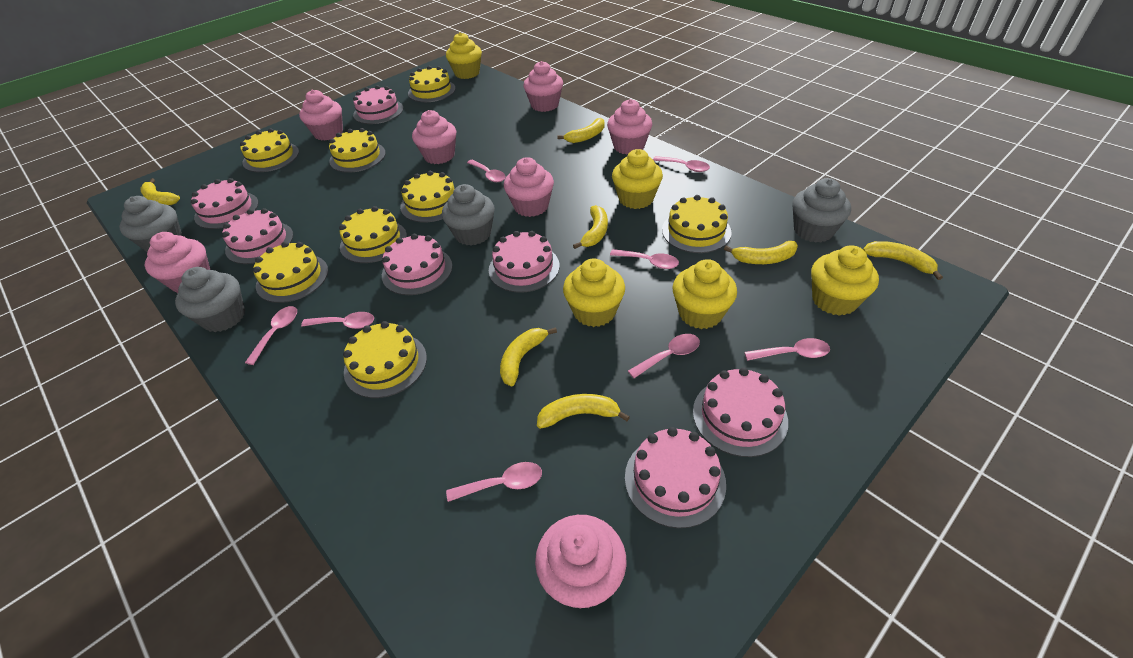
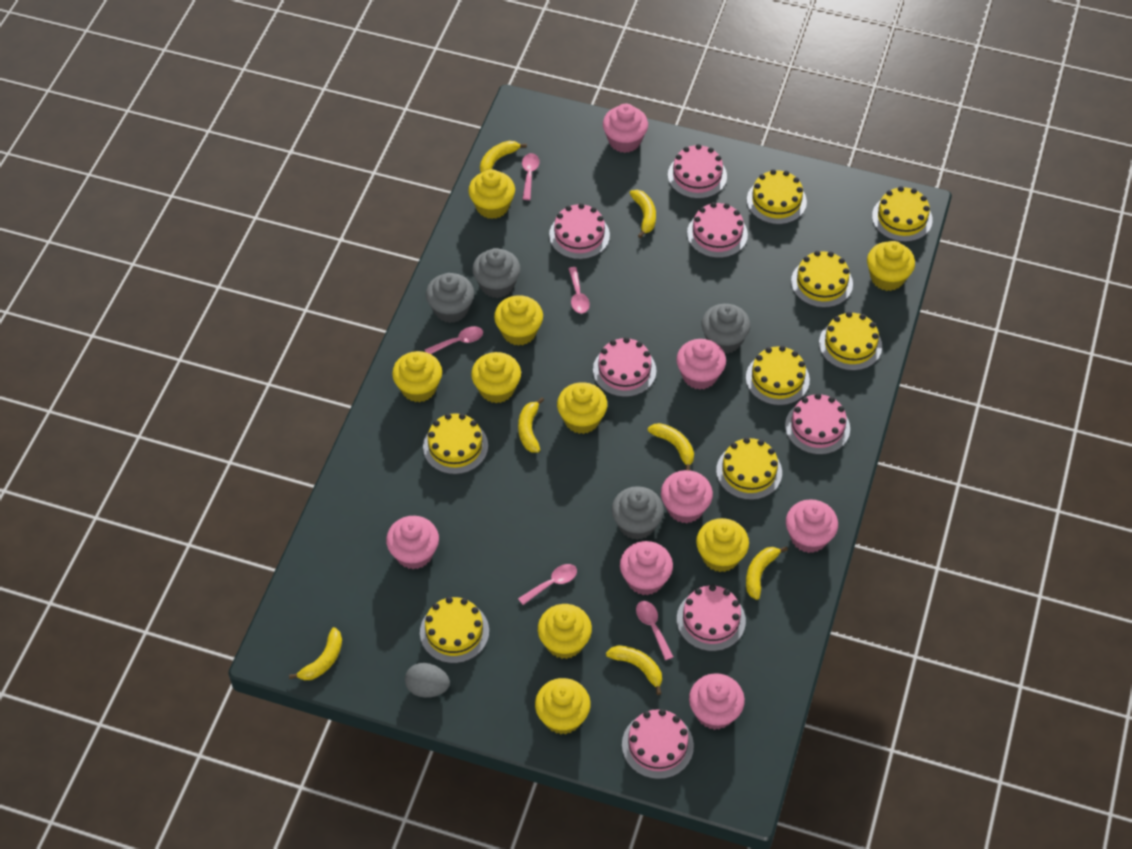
grey egg: 0 -> 1
pink spoon: 8 -> 5
yellow cupcake: 5 -> 9

